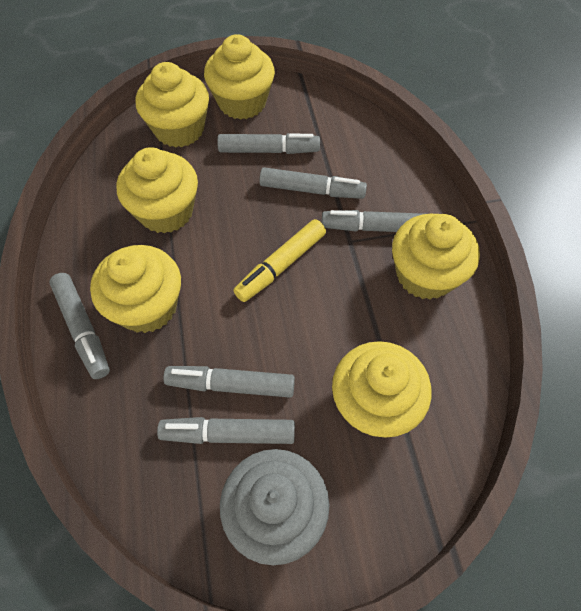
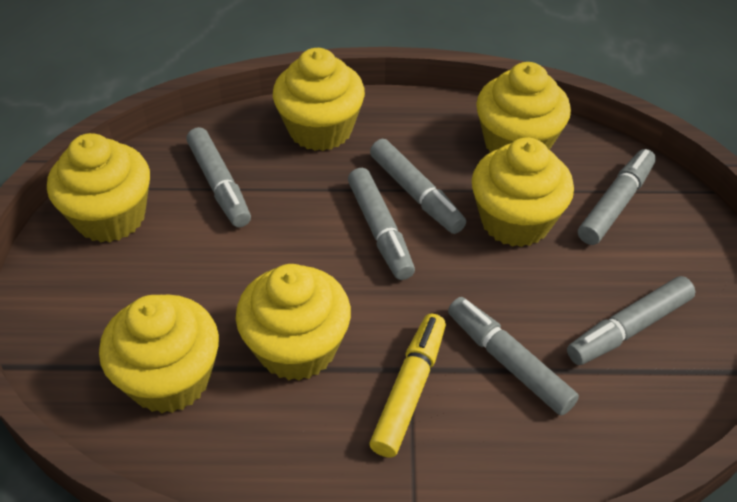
grey cupcake: 1 -> 0

